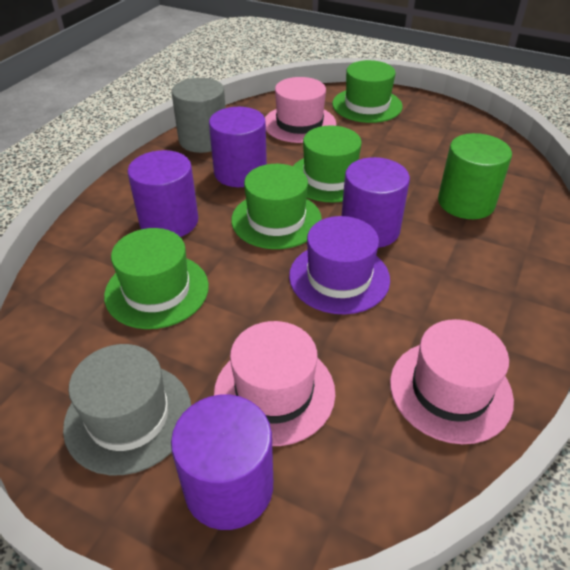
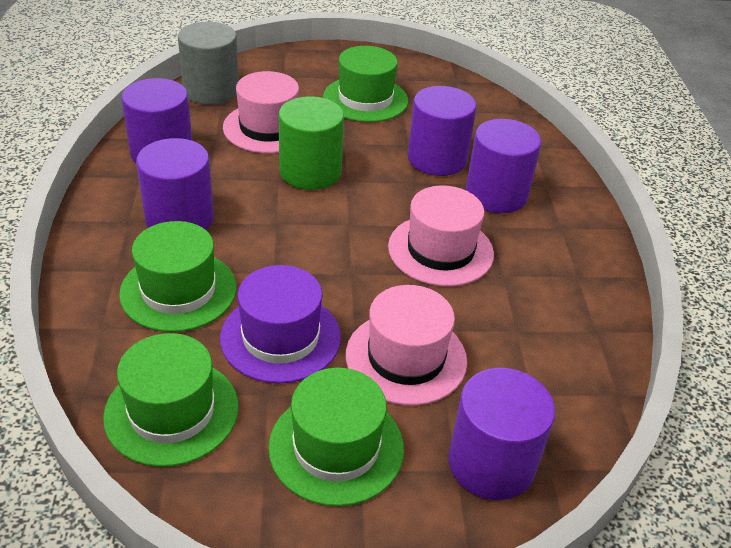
grey hat: 1 -> 0
purple cylinder: 4 -> 5

